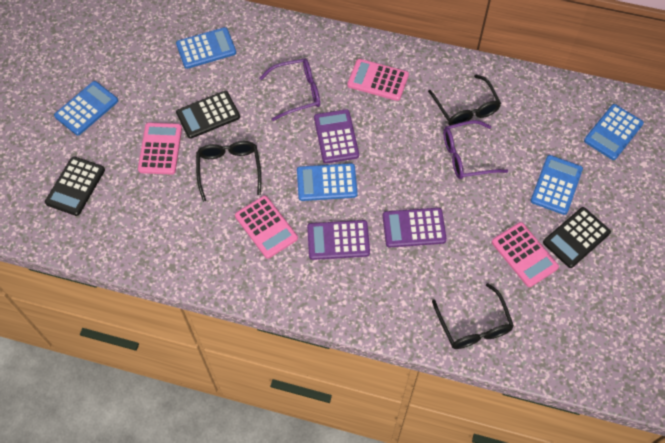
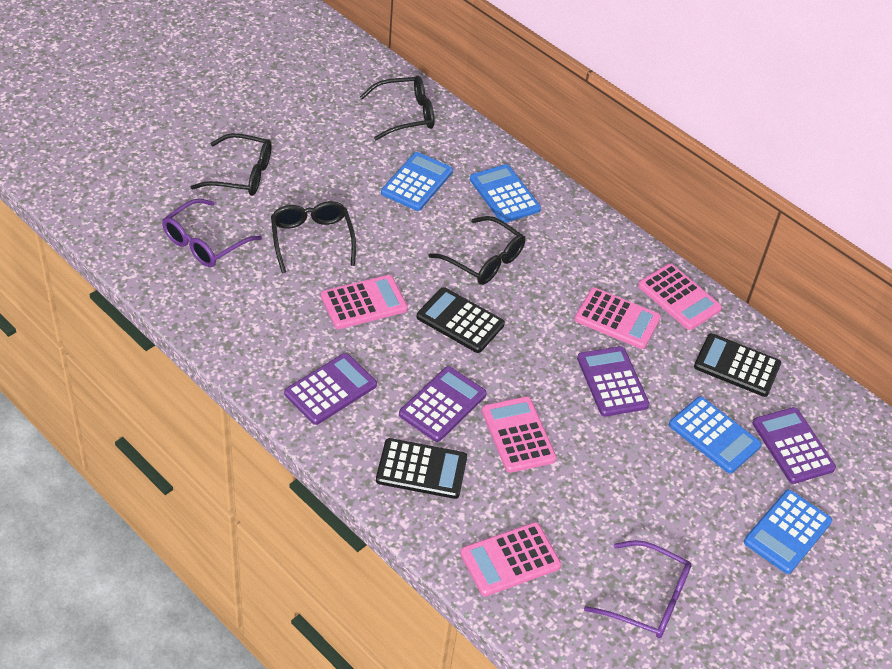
black glasses: 3 -> 4
blue calculator: 5 -> 4
pink calculator: 4 -> 5
purple calculator: 3 -> 4

